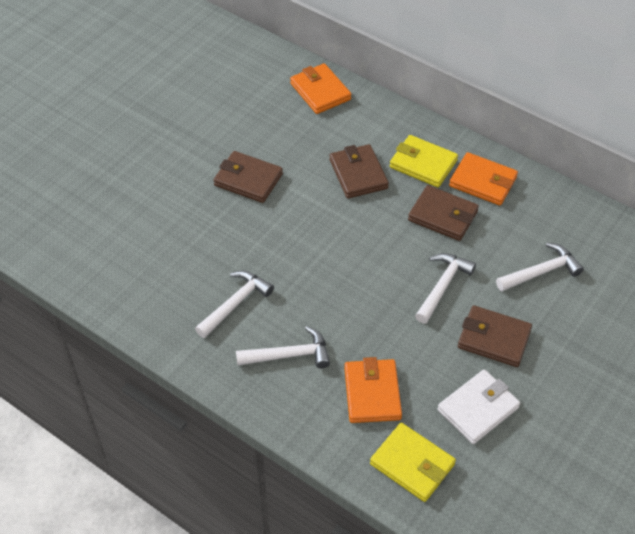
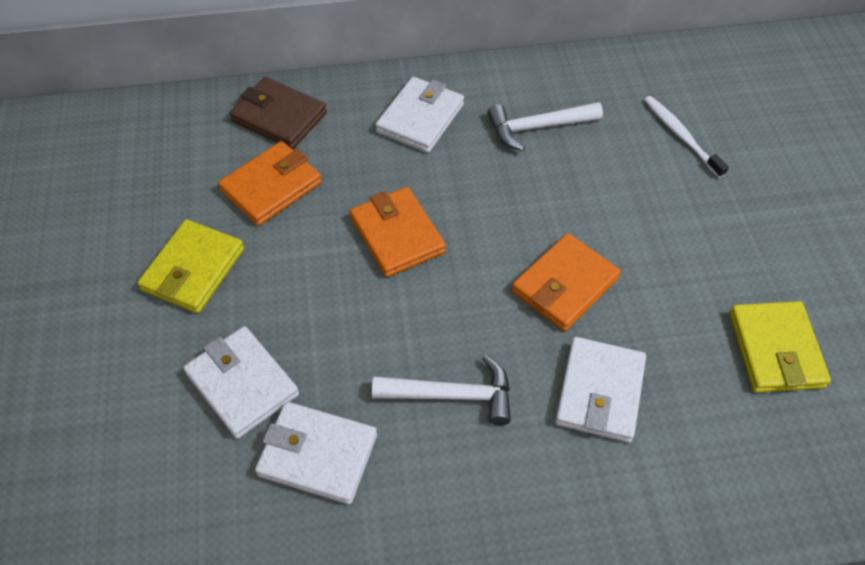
brown wallet: 4 -> 1
white hammer: 4 -> 2
white toothbrush: 0 -> 1
white wallet: 1 -> 4

